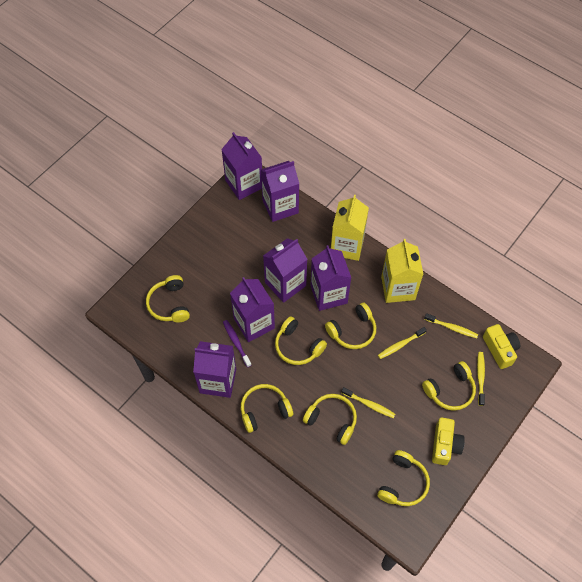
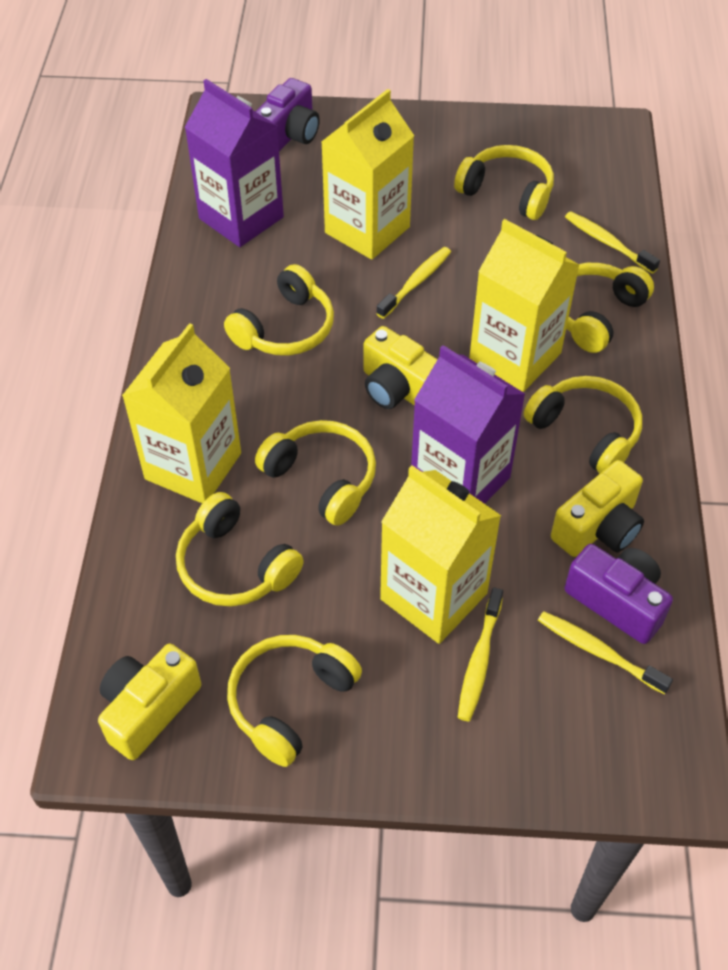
purple camera: 0 -> 2
purple carton: 6 -> 2
purple toothbrush: 1 -> 0
yellow camera: 2 -> 3
yellow carton: 2 -> 4

